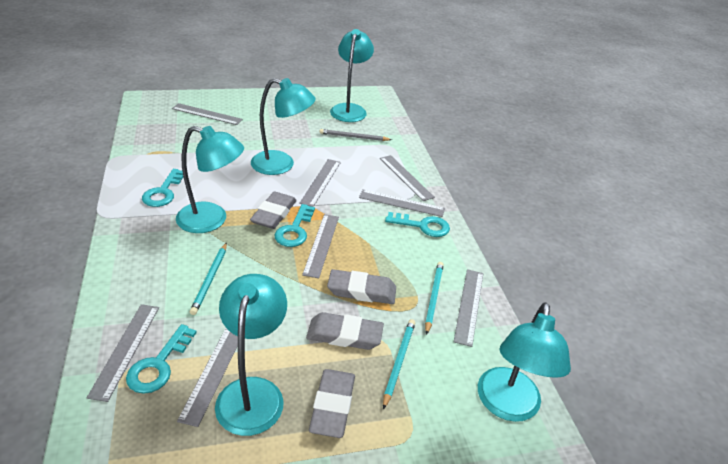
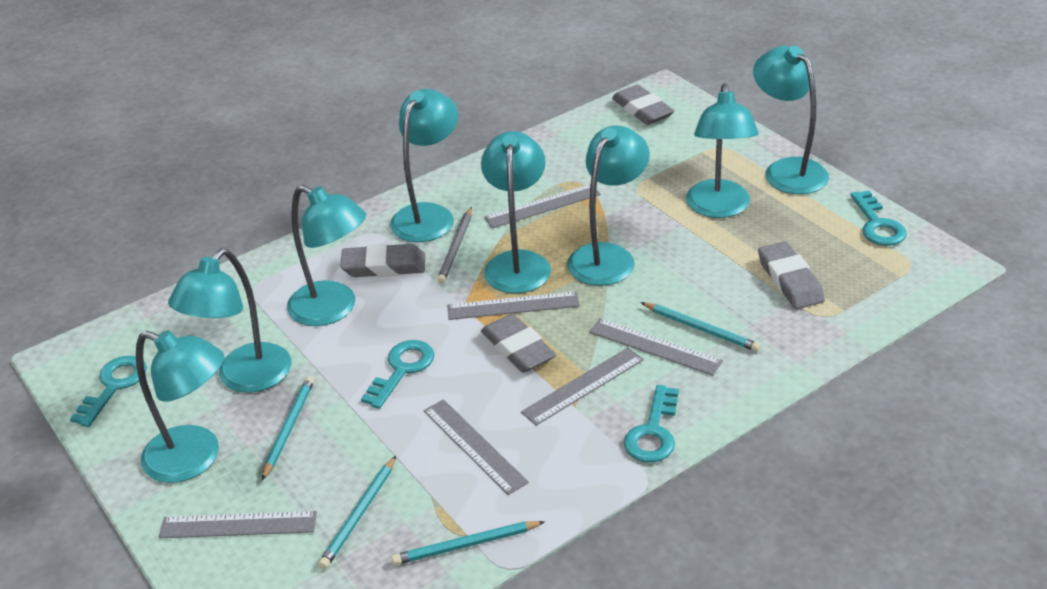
grey ruler: 8 -> 6
turquoise lamp: 5 -> 8
turquoise pencil: 3 -> 4

